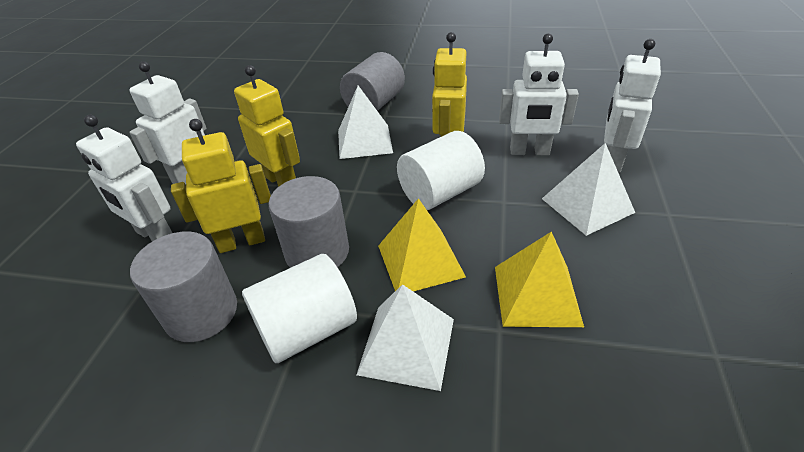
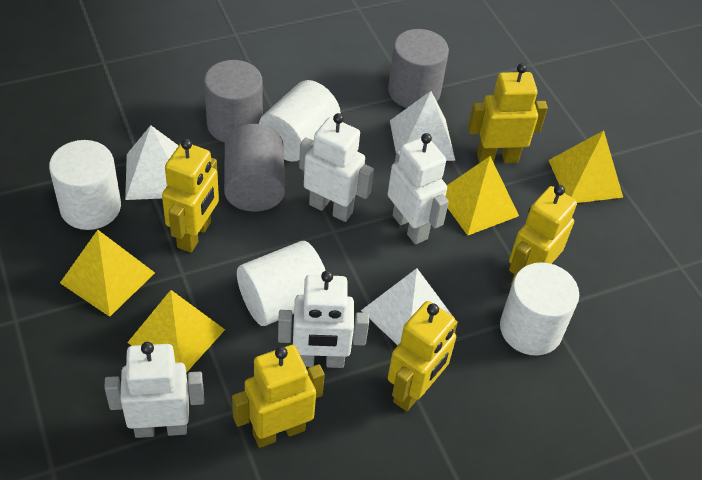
white cylinder: 2 -> 4
yellow pyramid: 2 -> 4
yellow robot: 3 -> 5

